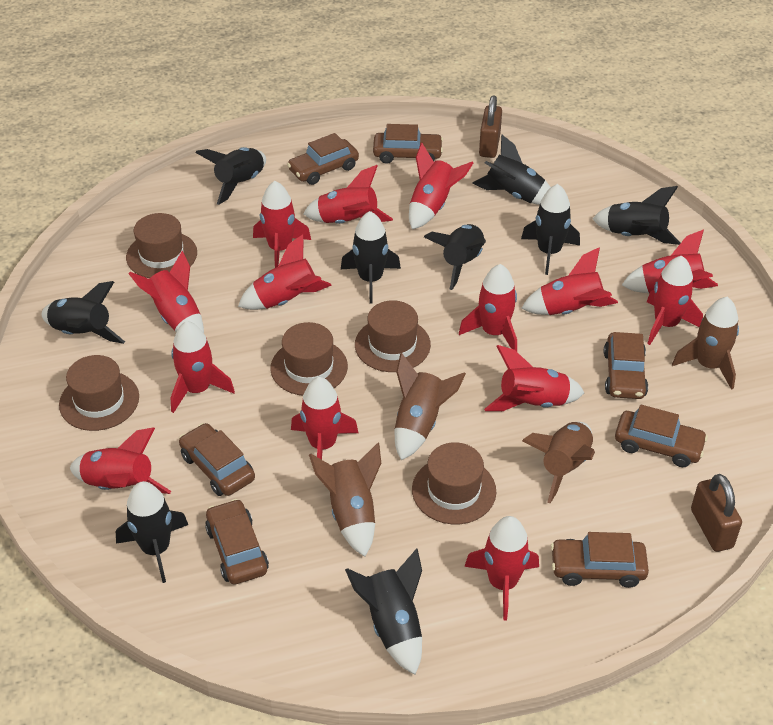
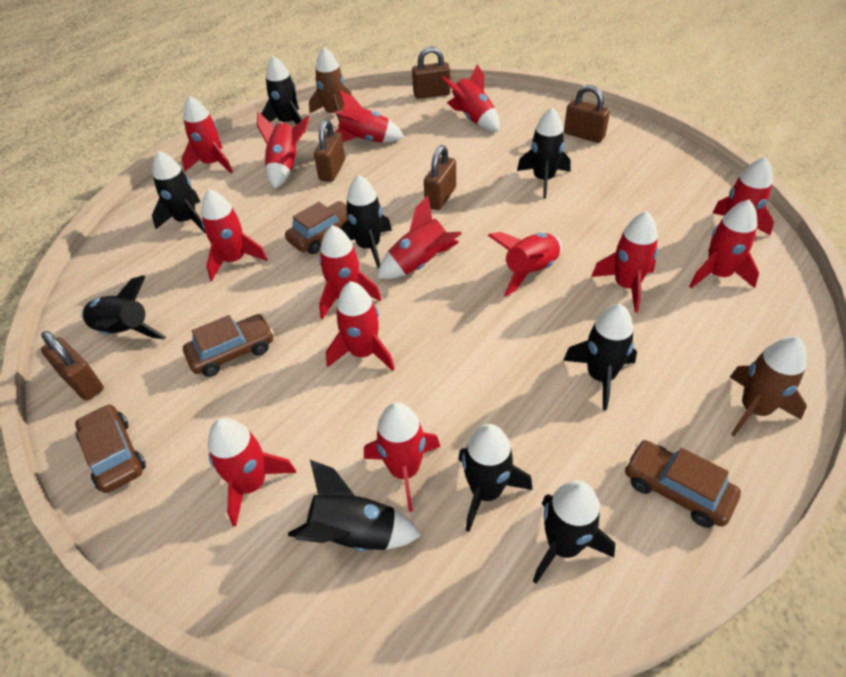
brown car: 7 -> 4
brown hat: 5 -> 0
brown padlock: 2 -> 5
brown rocket: 4 -> 2

